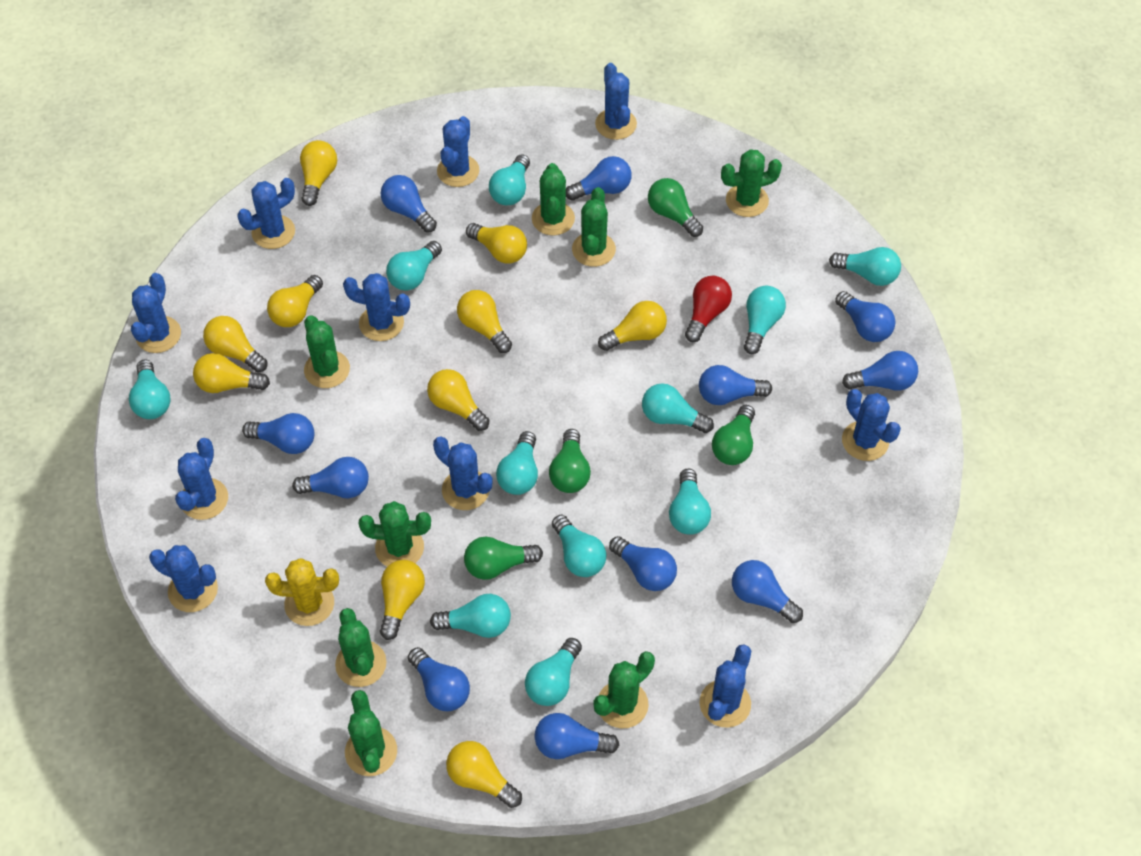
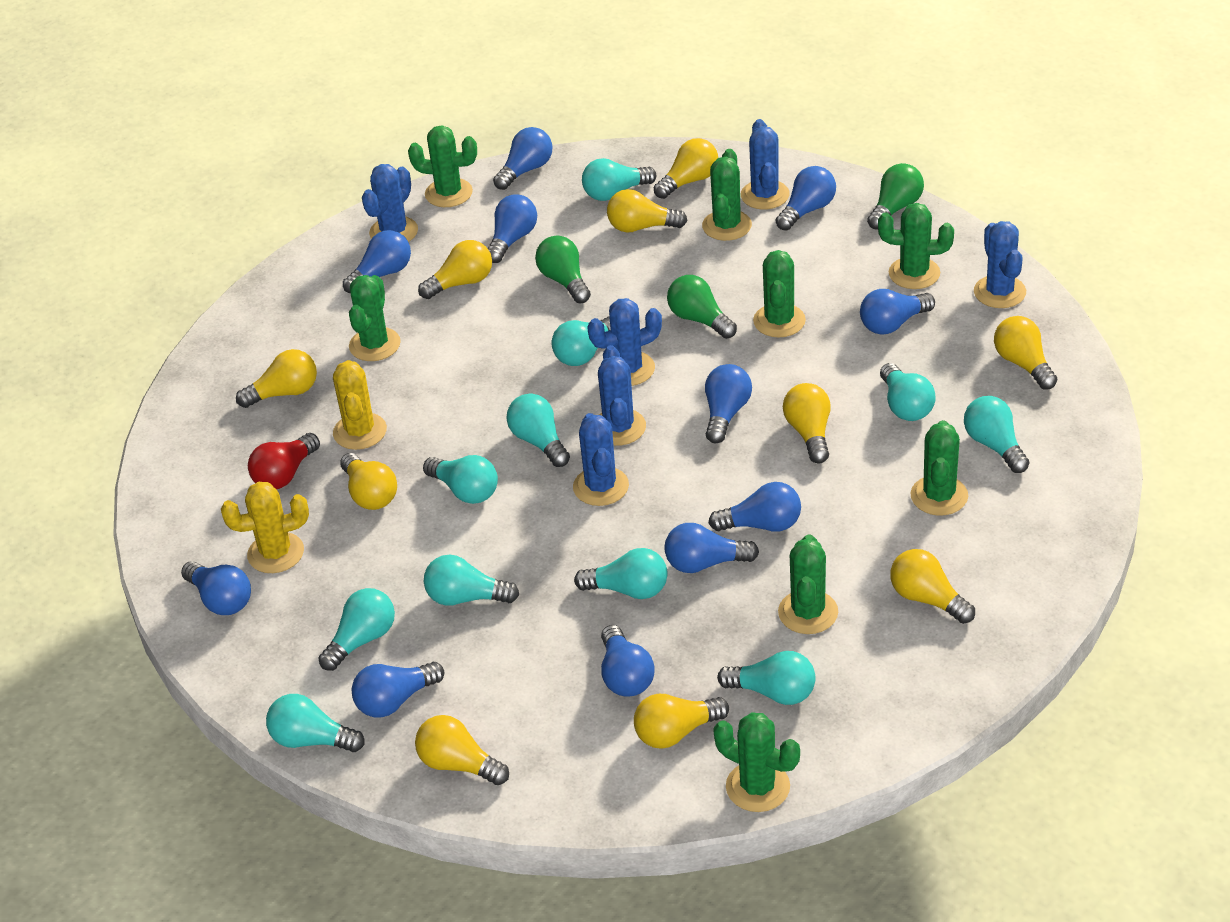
blue cactus: 10 -> 6
green light bulb: 4 -> 3
yellow cactus: 1 -> 2

